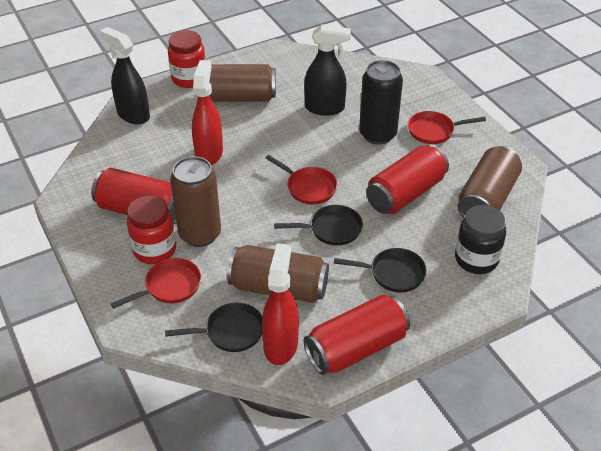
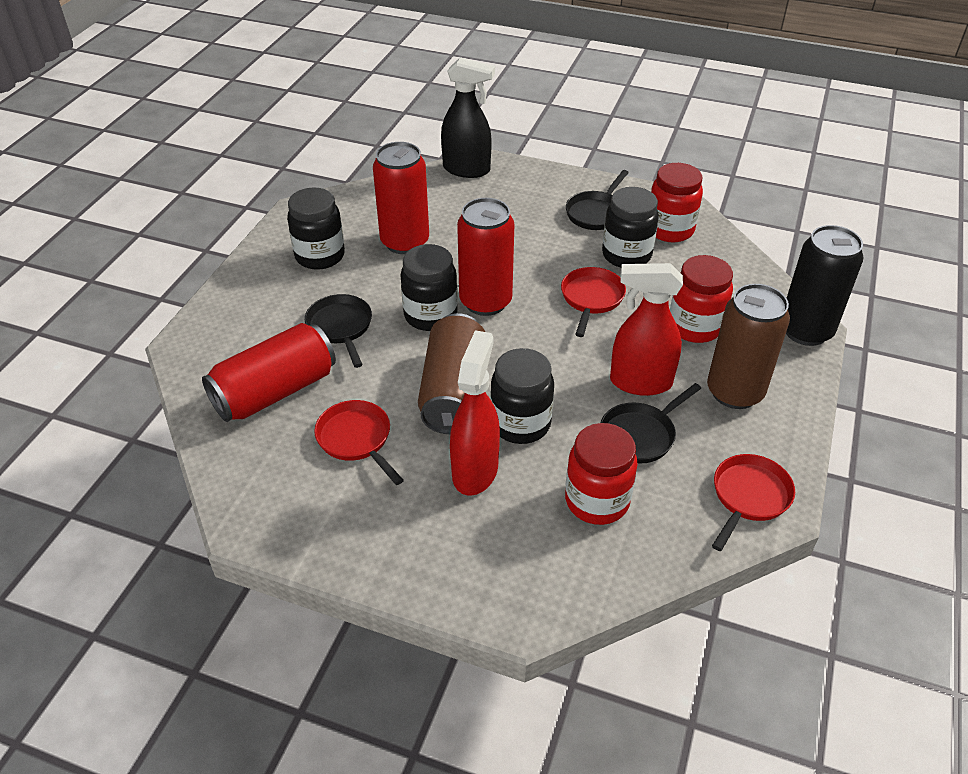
black jar: 1 -> 4
black spray bottle: 2 -> 1
brown can: 4 -> 2
red jar: 2 -> 3

